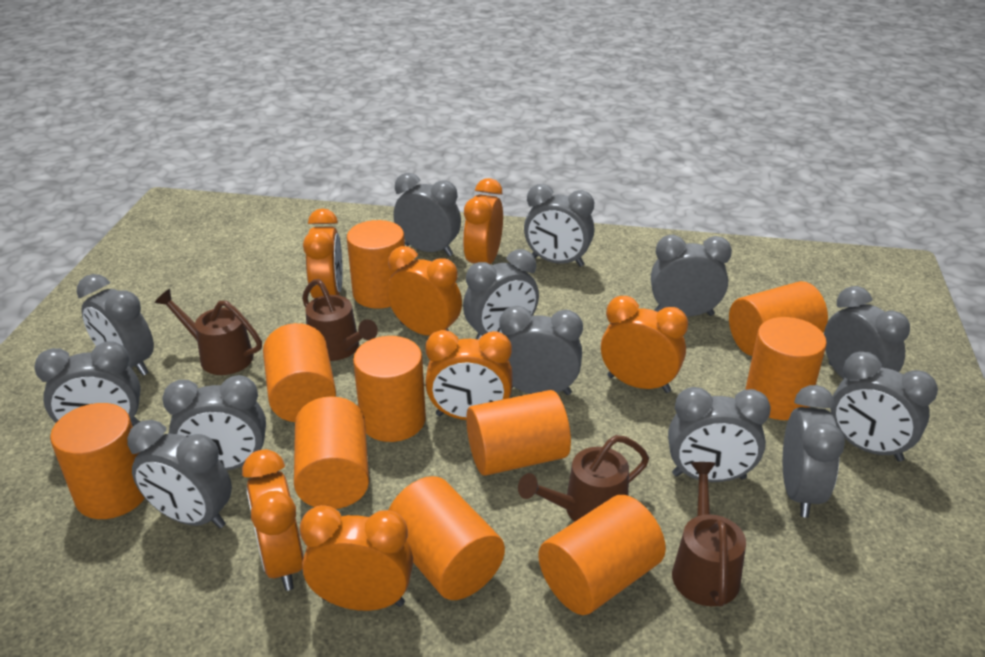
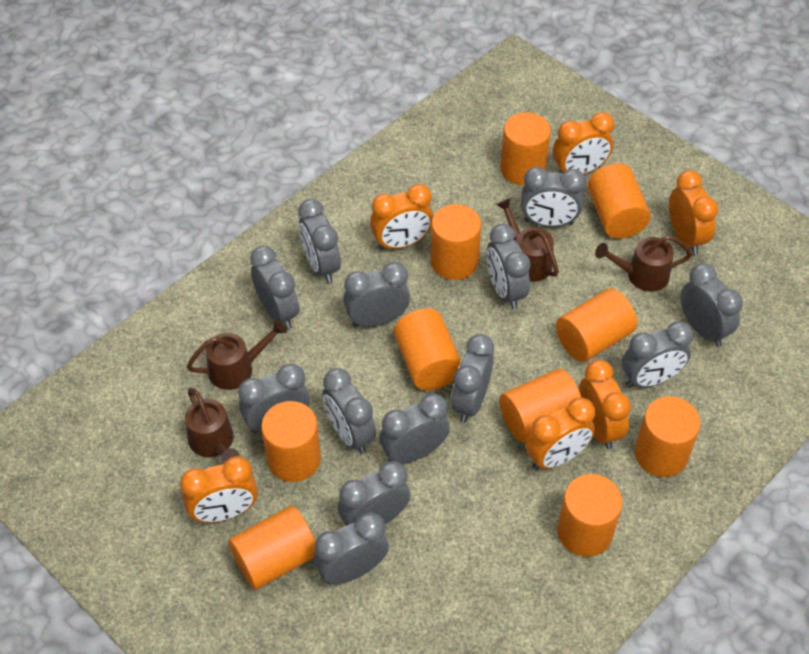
orange clock: 7 -> 6

